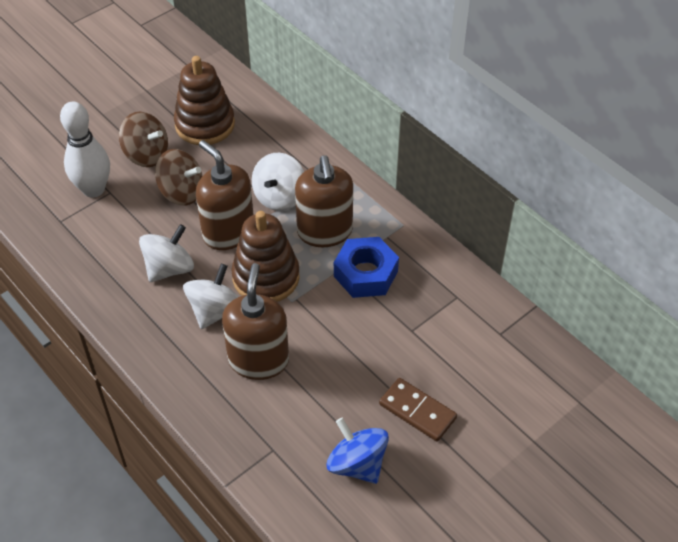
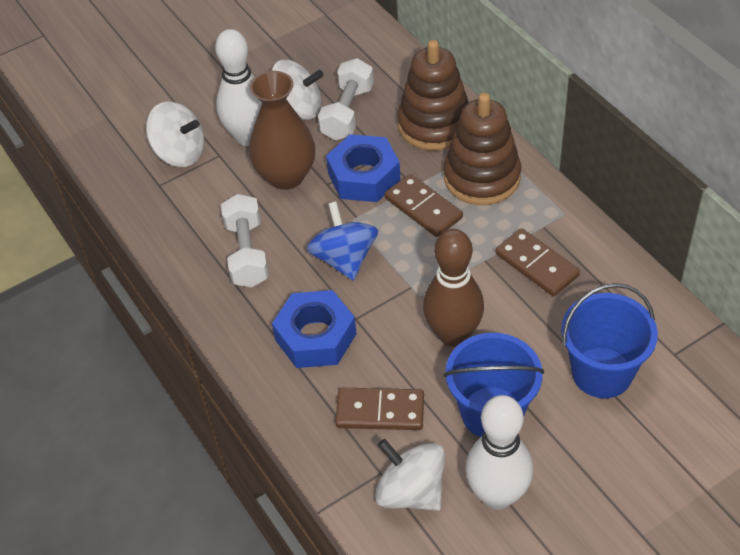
blue bucket: 0 -> 2
blue nut: 1 -> 2
brown bowling pin: 0 -> 1
brown domino: 1 -> 3
brown soap dispenser: 3 -> 0
brown spinning top: 2 -> 0
brown vase: 0 -> 1
white bowling pin: 1 -> 2
white dumbbell: 0 -> 2

